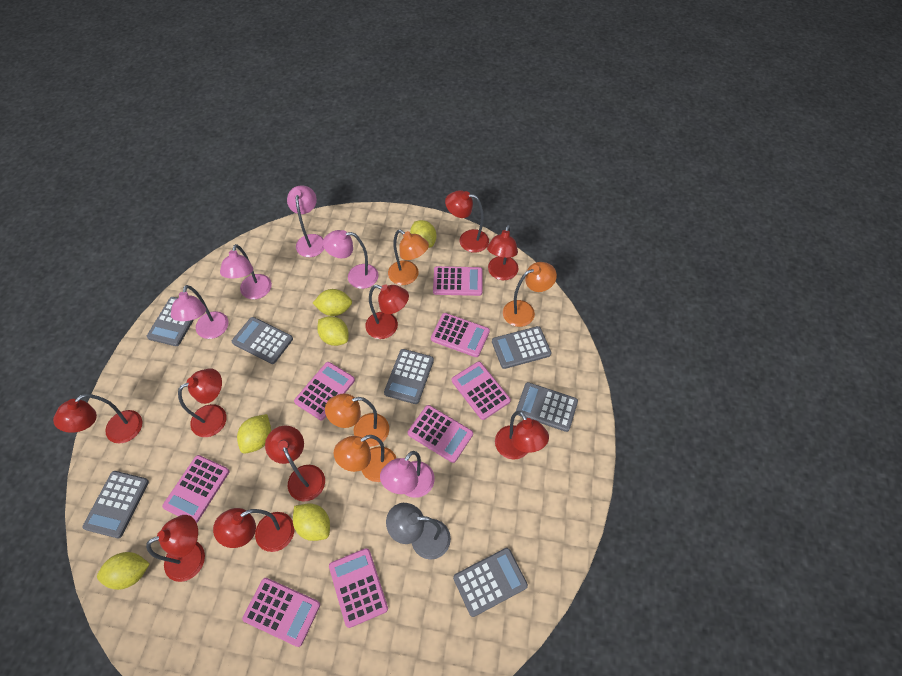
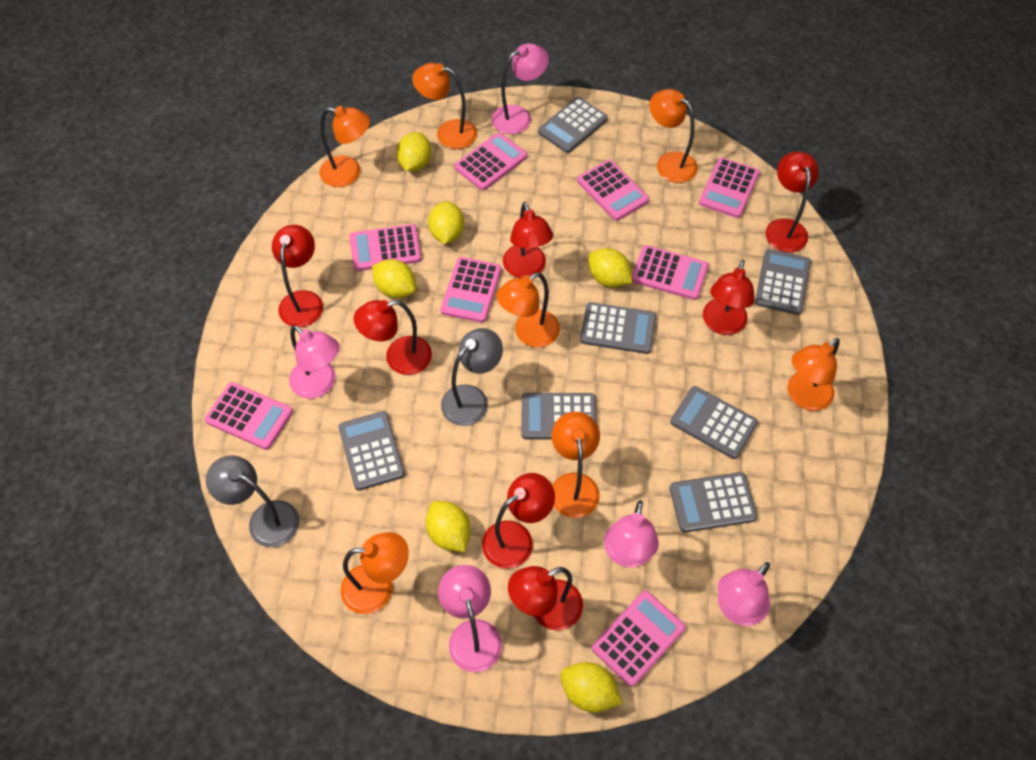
grey lamp: 1 -> 2
orange lamp: 4 -> 7
red lamp: 9 -> 7

